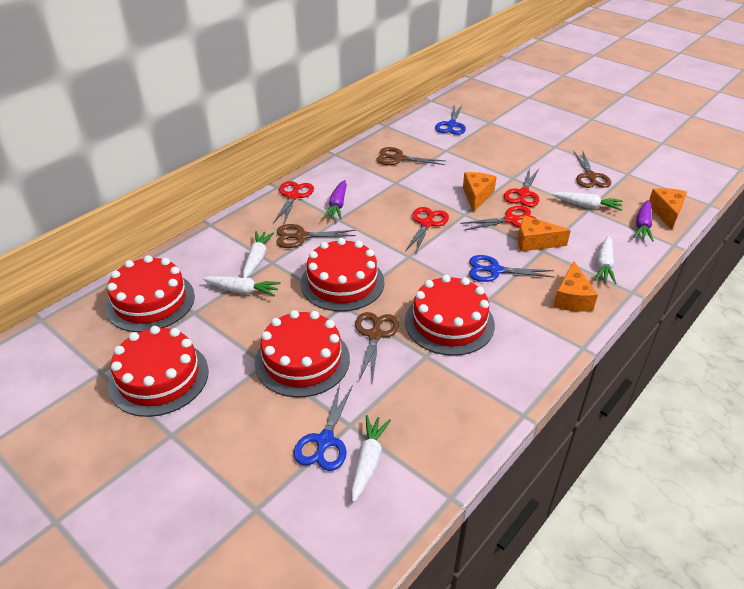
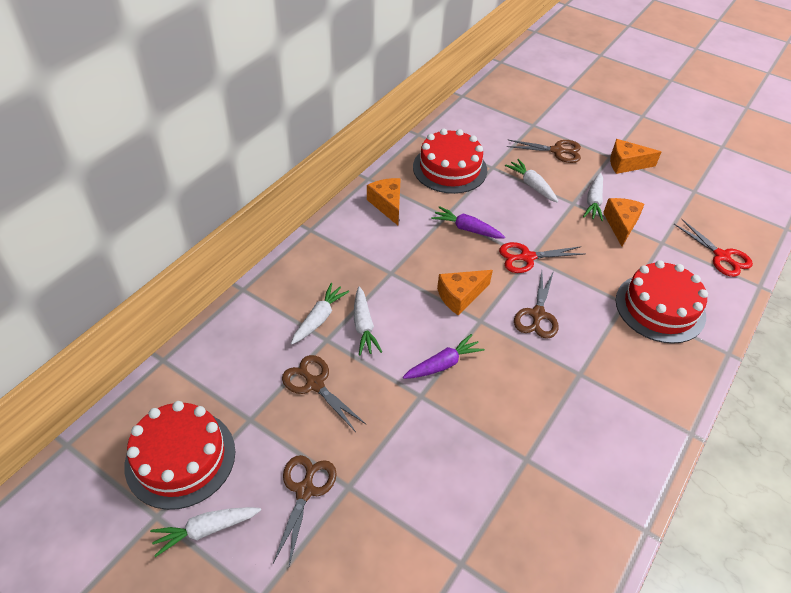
blue scissors: 3 -> 0
red cake: 5 -> 3
red scissors: 4 -> 2

